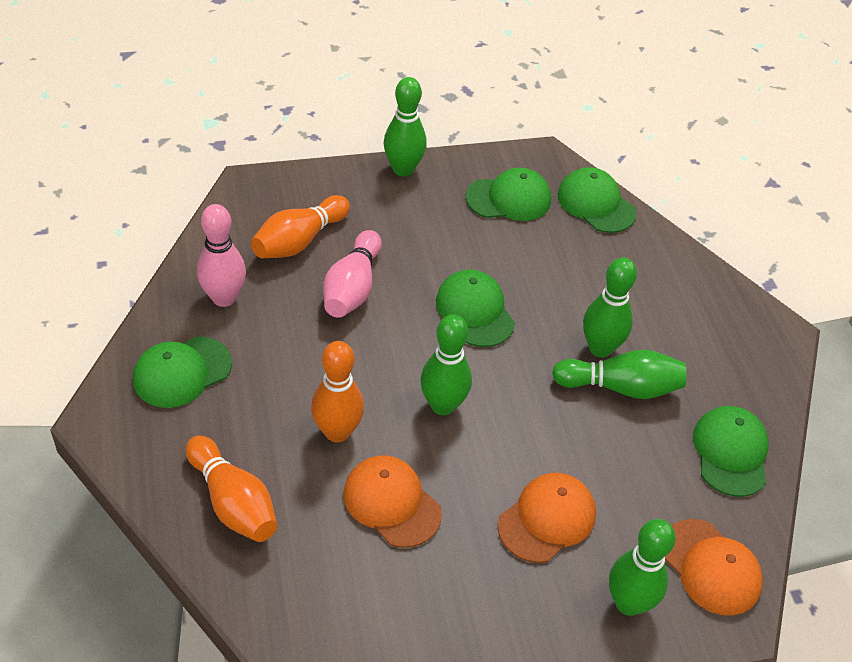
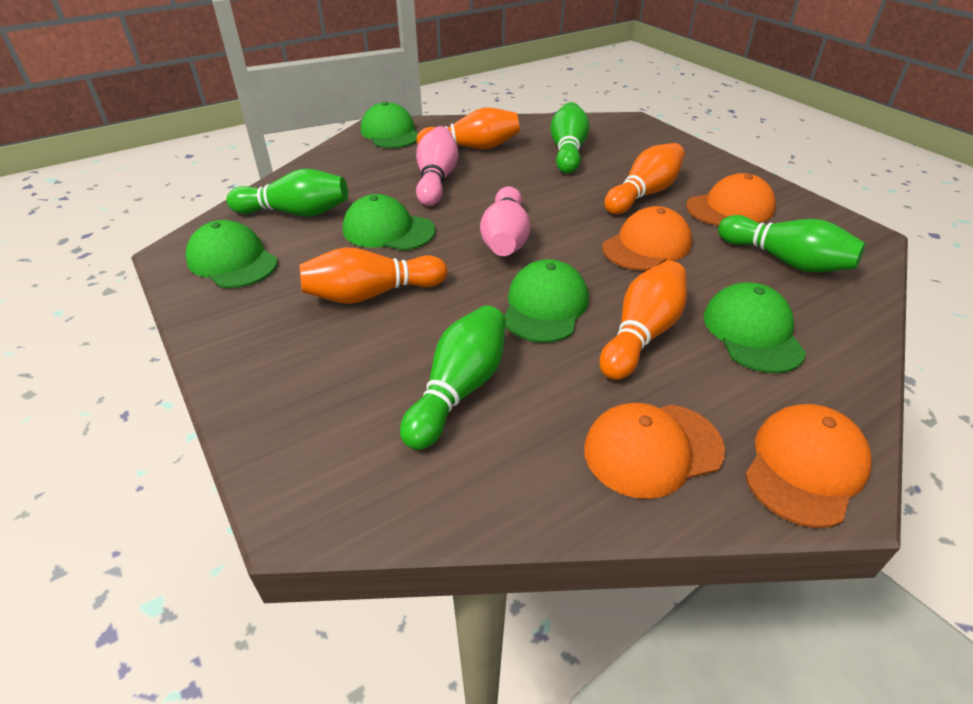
green bowling pin: 5 -> 4
orange bowling pin: 3 -> 4
orange cap: 3 -> 4

